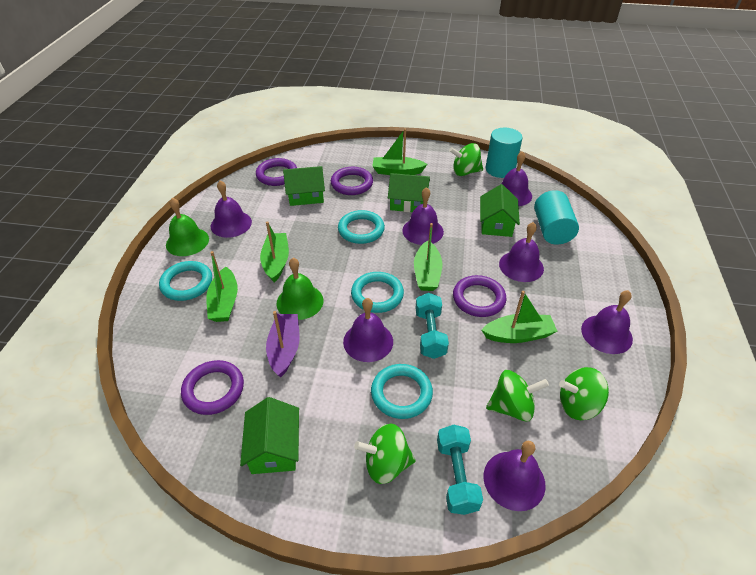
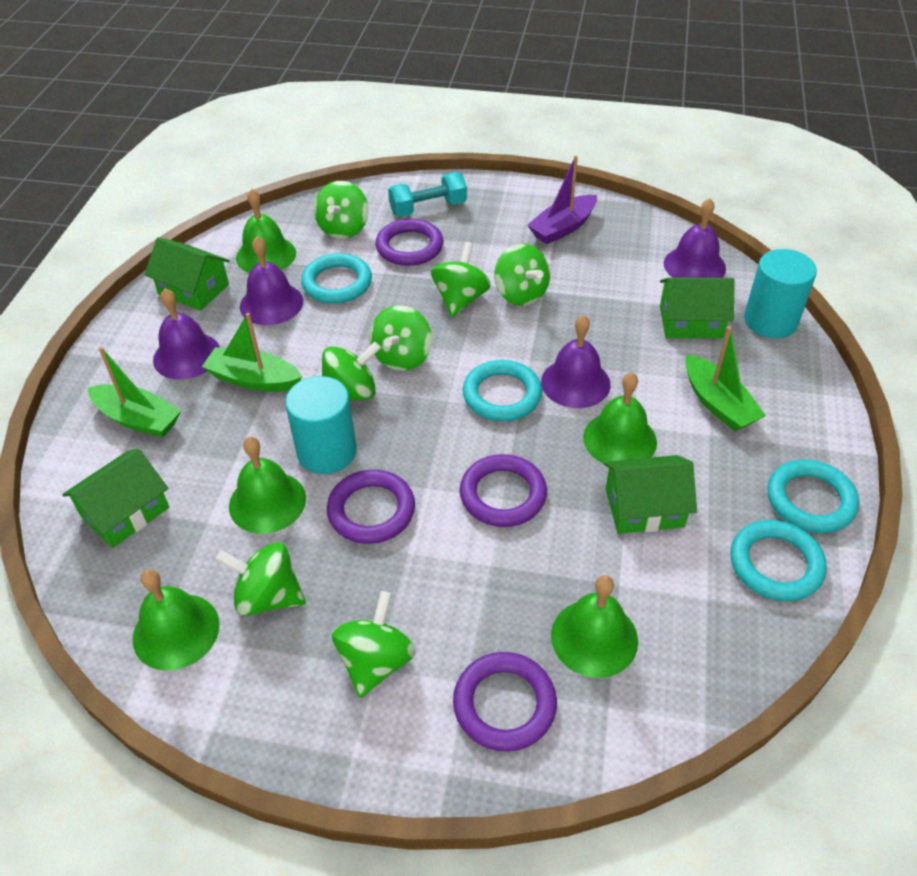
green bell: 2 -> 5
green boat: 5 -> 3
green spinning top: 4 -> 7
purple bell: 7 -> 4
turquoise dumbbell: 2 -> 1

